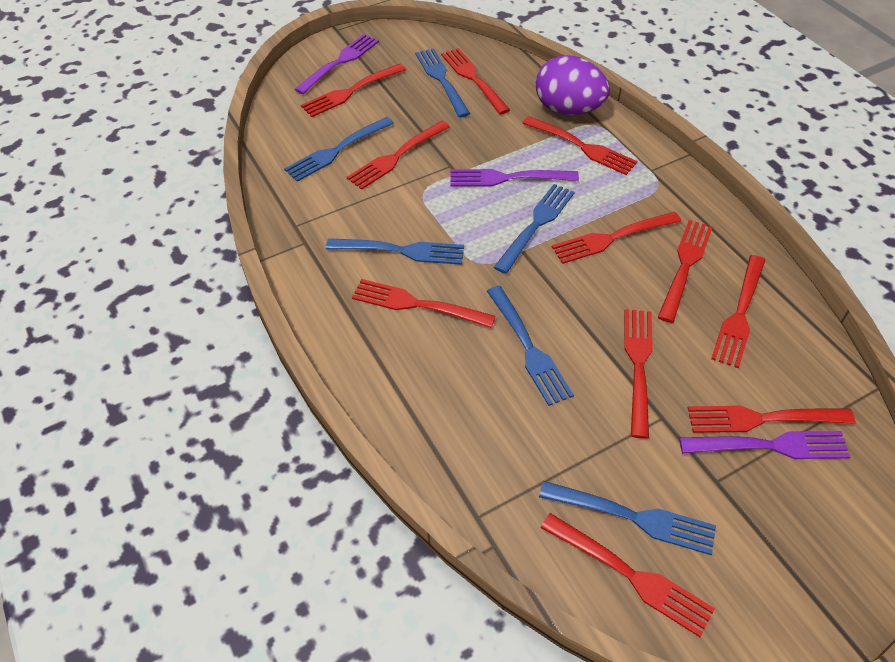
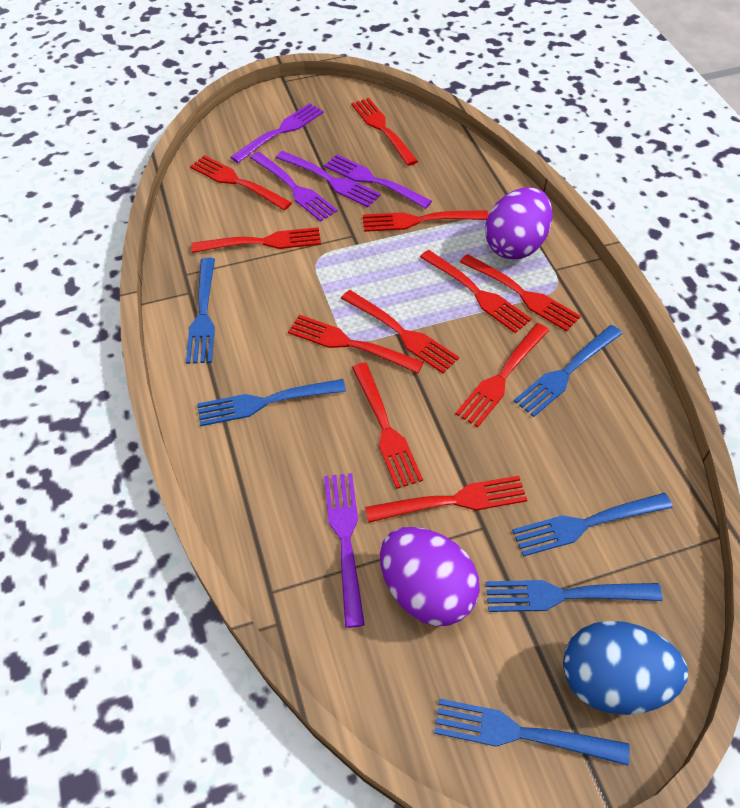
blue egg: 0 -> 1
purple egg: 1 -> 2
purple fork: 3 -> 5

